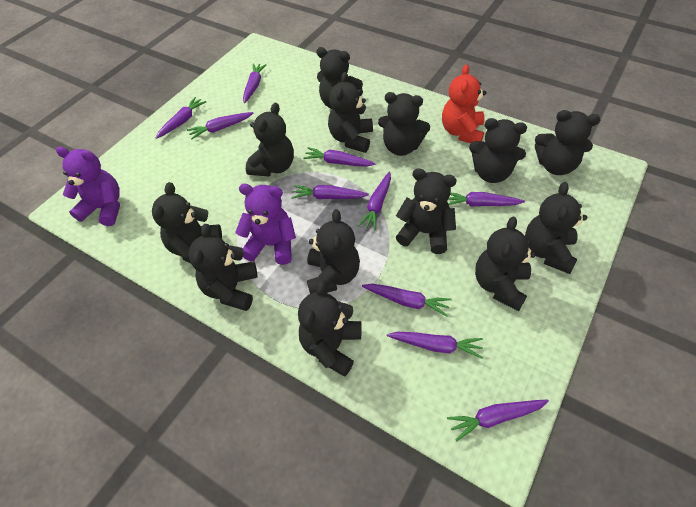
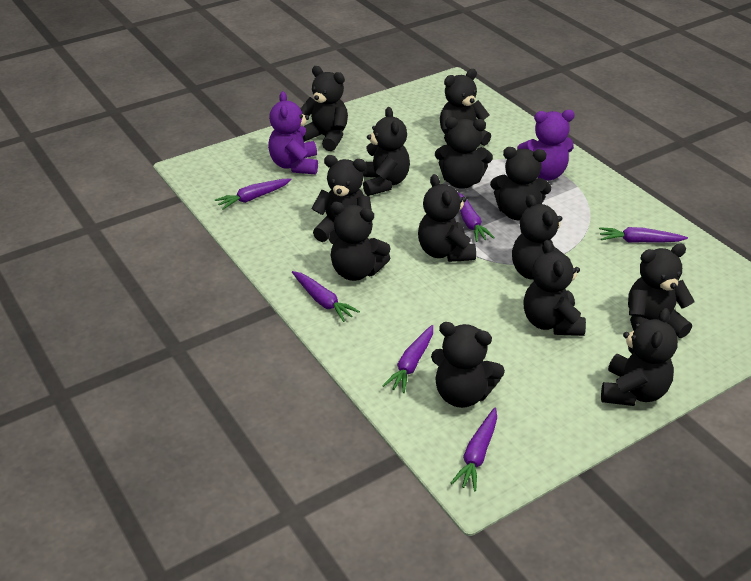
purple carrot: 10 -> 6
red teddy bear: 1 -> 0

